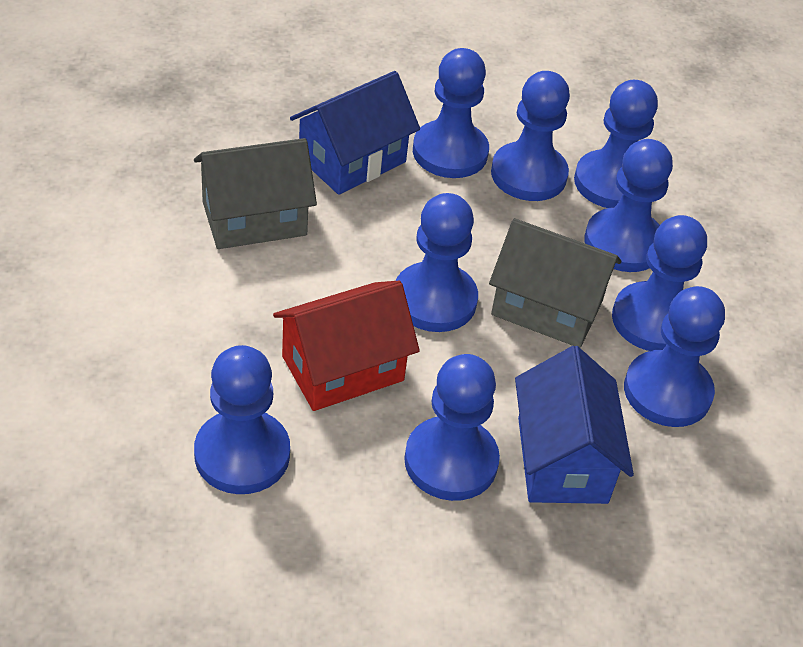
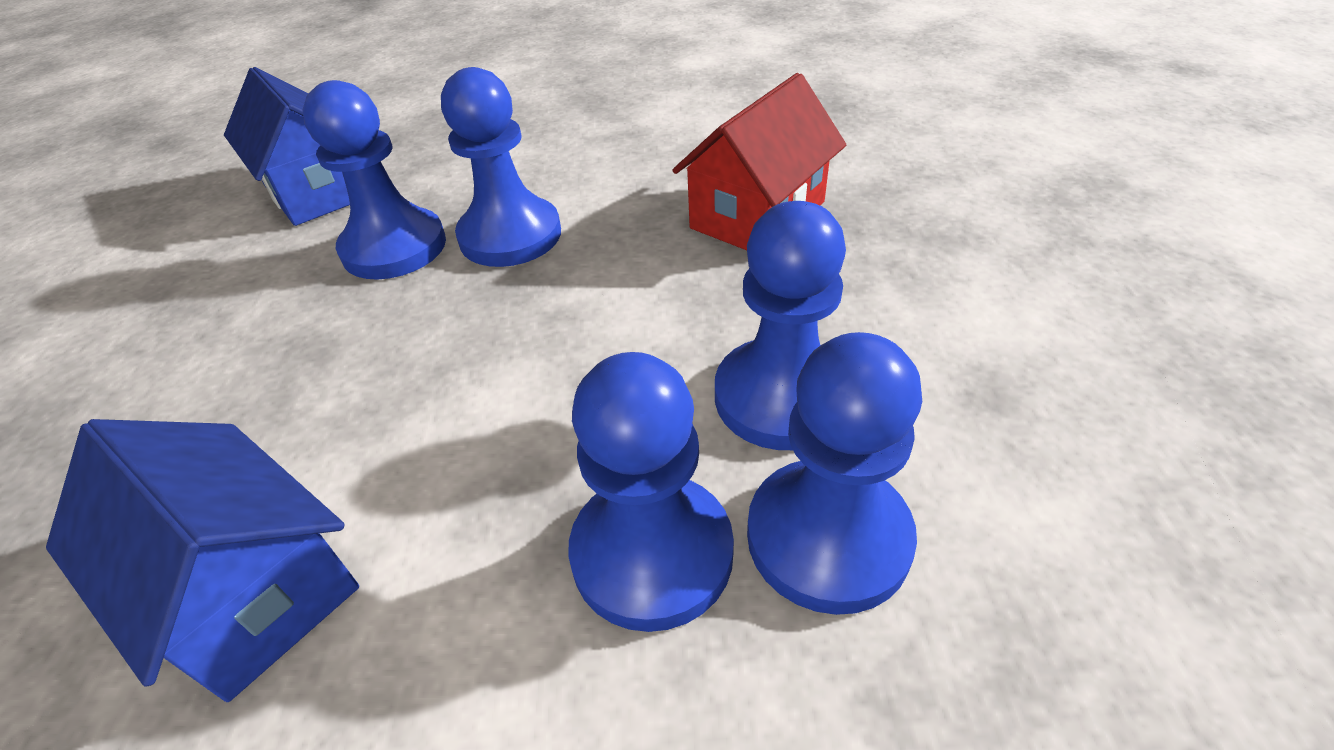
blue pawn: 9 -> 5
grey house: 2 -> 0

